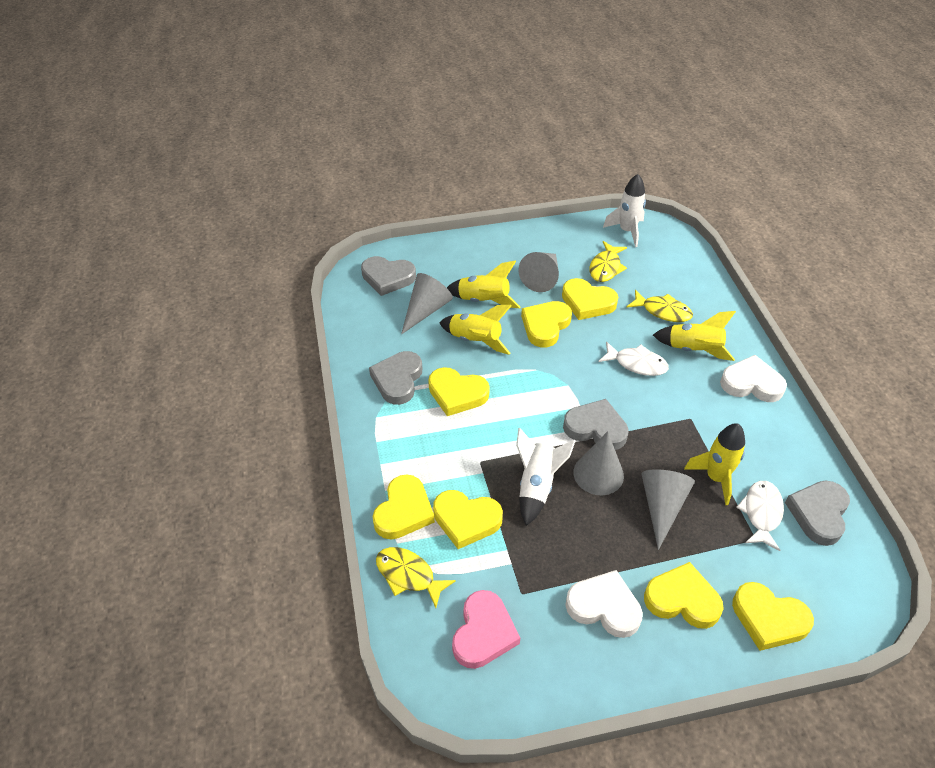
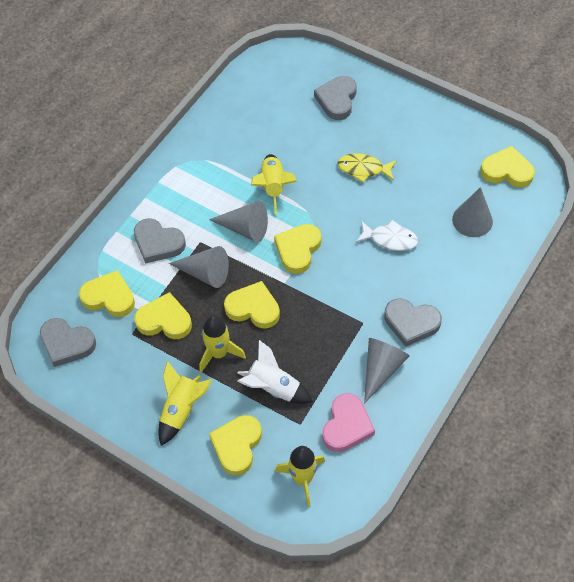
white fish: 2 -> 1
white heart: 2 -> 0
white rocket: 2 -> 1
yellow fish: 3 -> 1
yellow heart: 7 -> 6

